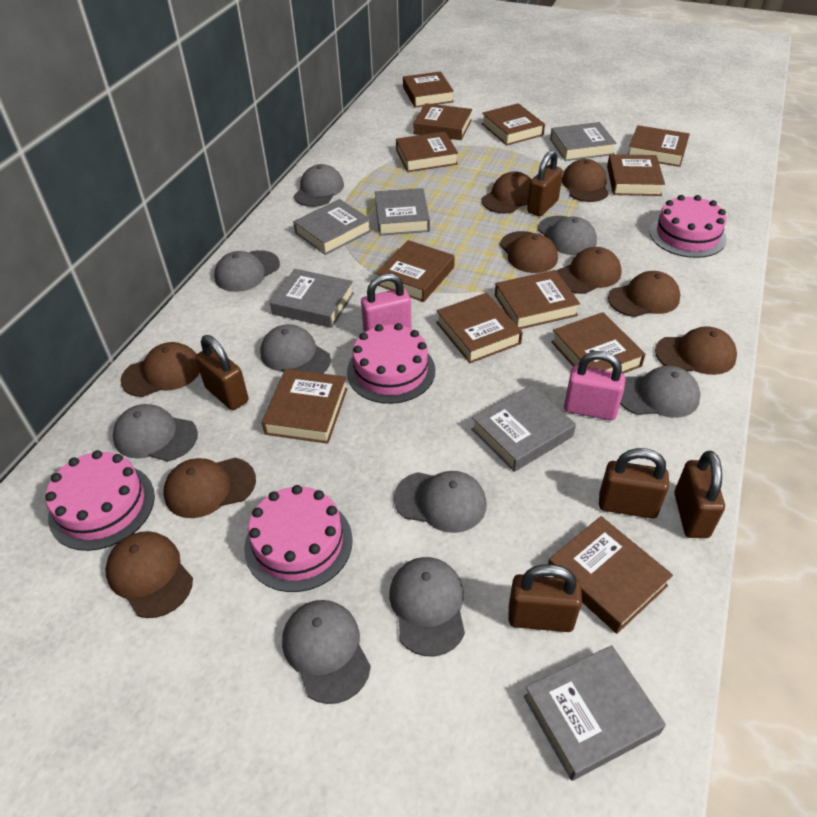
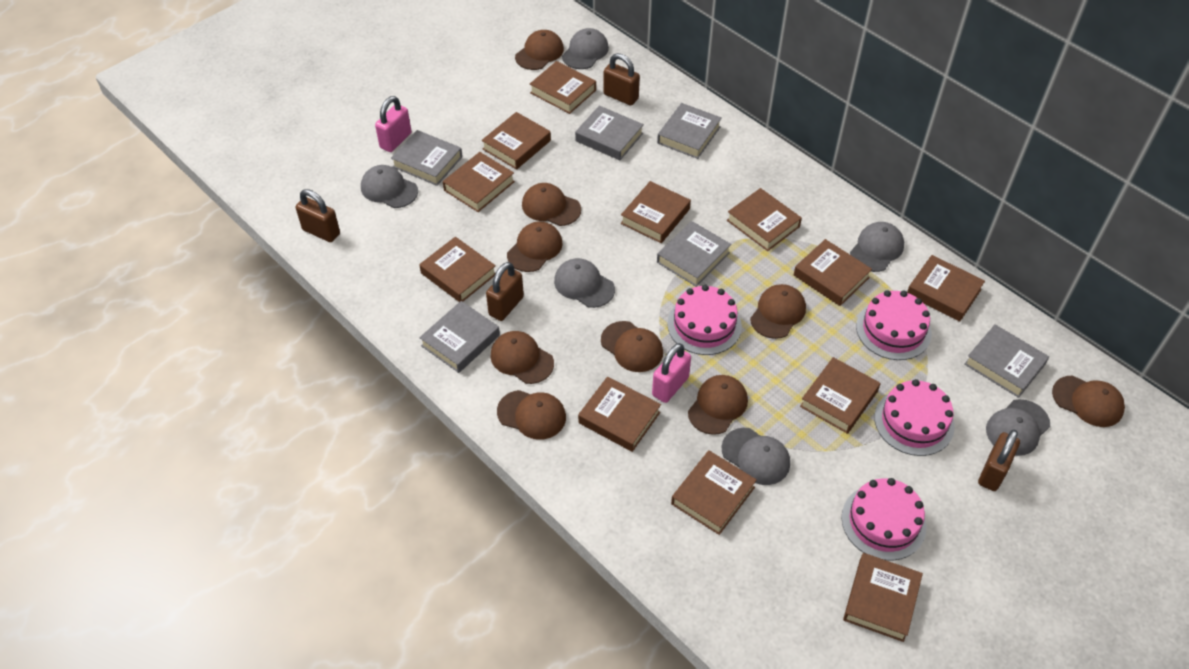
brown padlock: 5 -> 4
grey cap: 9 -> 6

